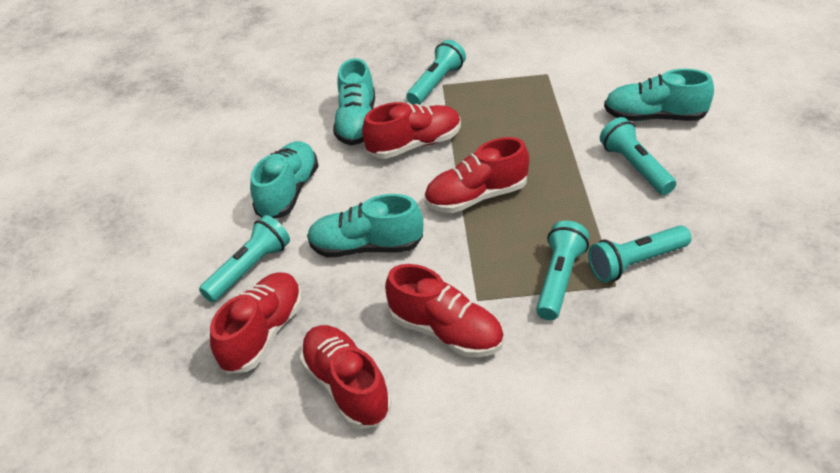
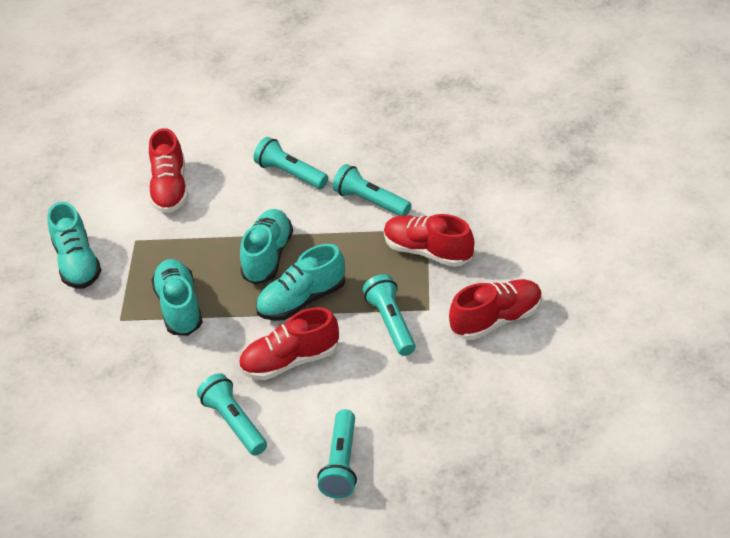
red shoe: 5 -> 4

